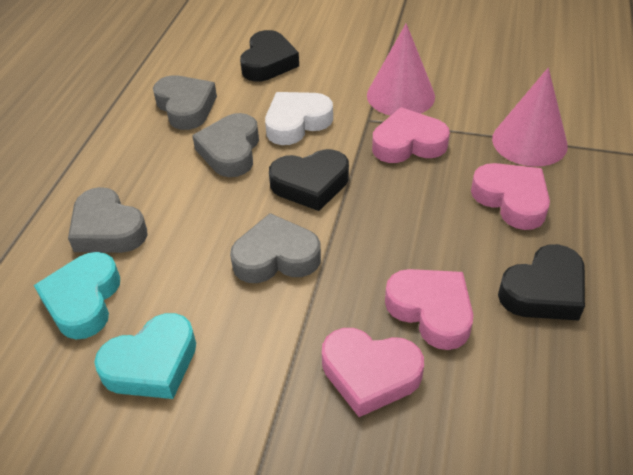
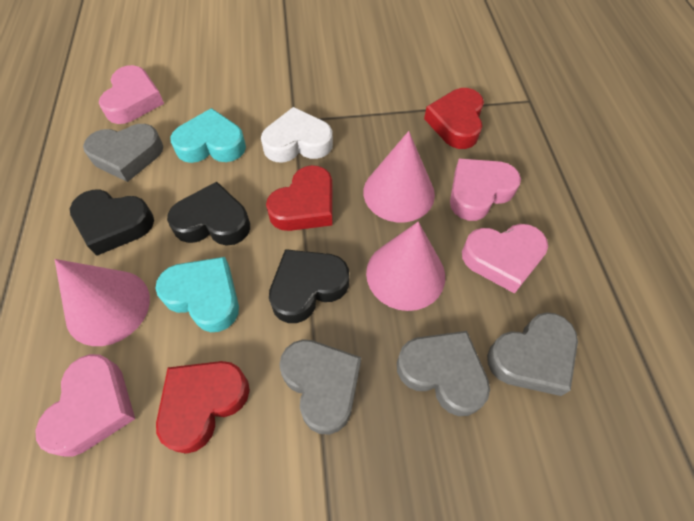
pink cone: 2 -> 3
red heart: 0 -> 3

